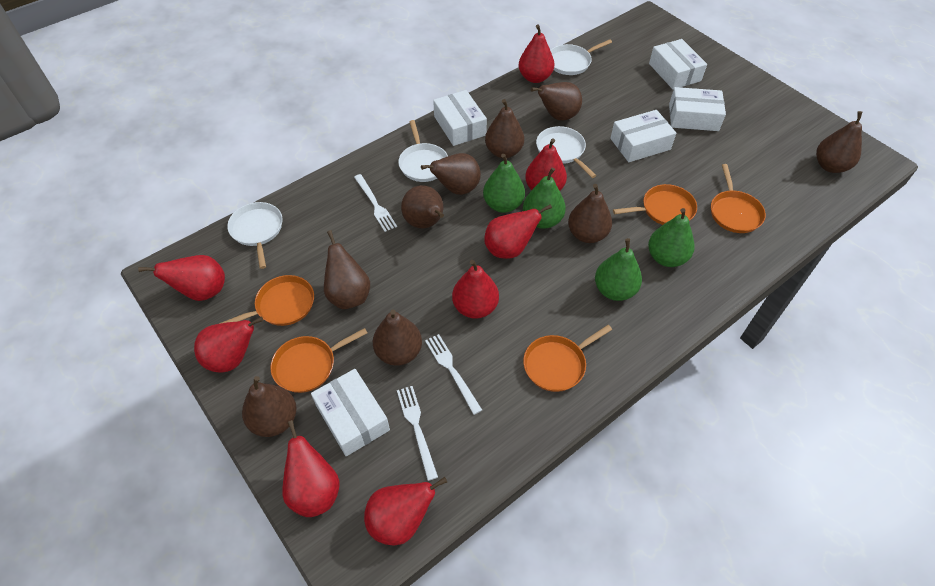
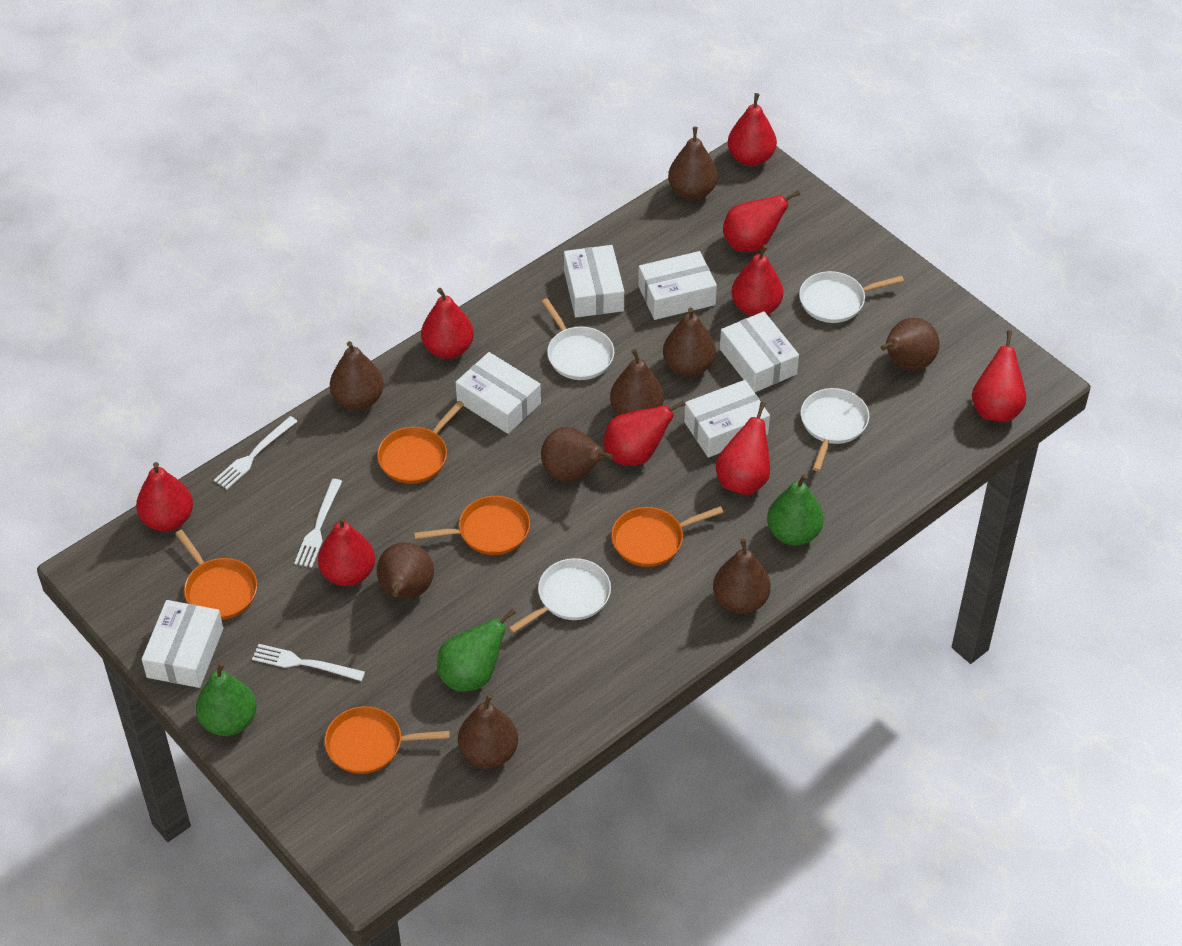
green pear: 4 -> 3
red pear: 8 -> 9
white box: 5 -> 6

